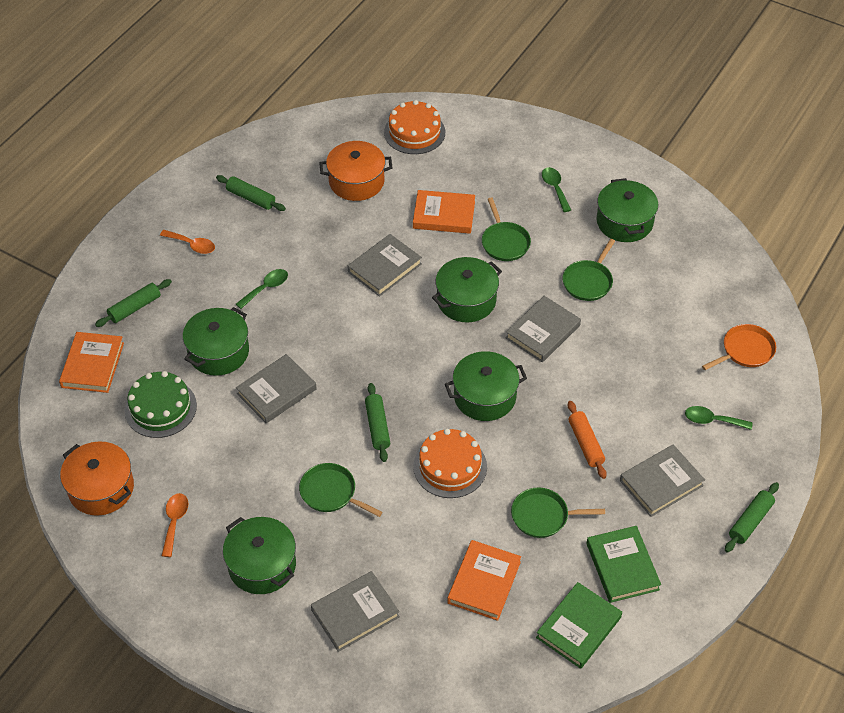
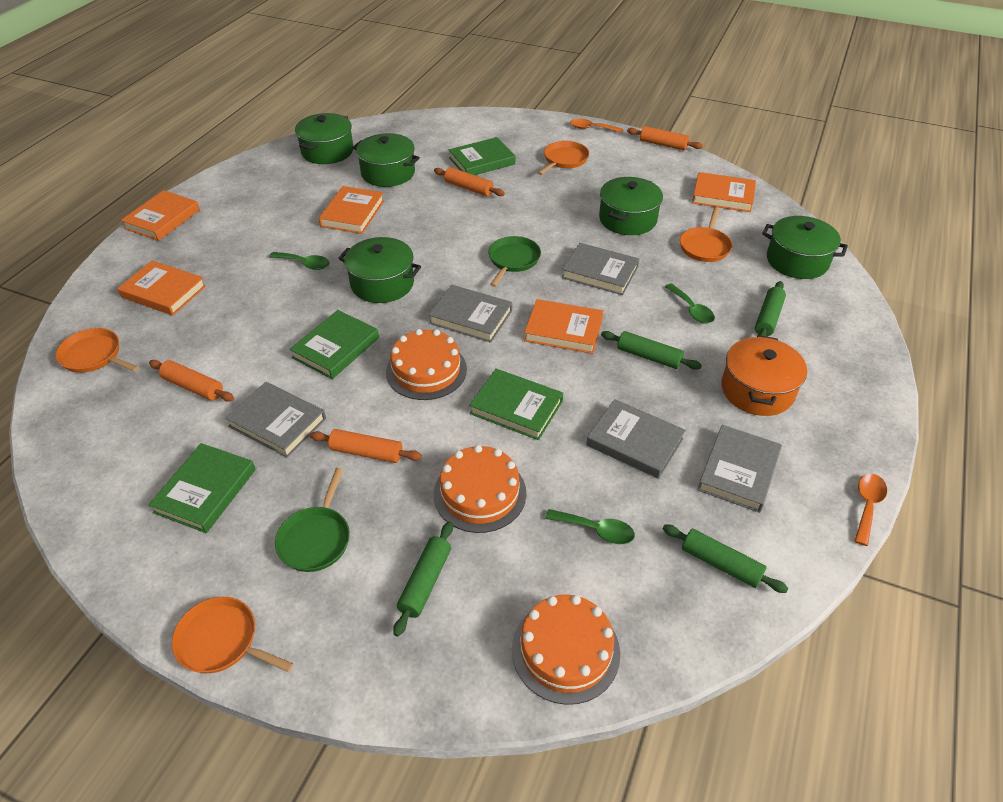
green book: 2 -> 4
green cake: 1 -> 0
green pan: 4 -> 2
orange book: 3 -> 5
orange cake: 2 -> 3
orange pan: 1 -> 4
orange pot: 2 -> 1
orange rolling pin: 1 -> 4

